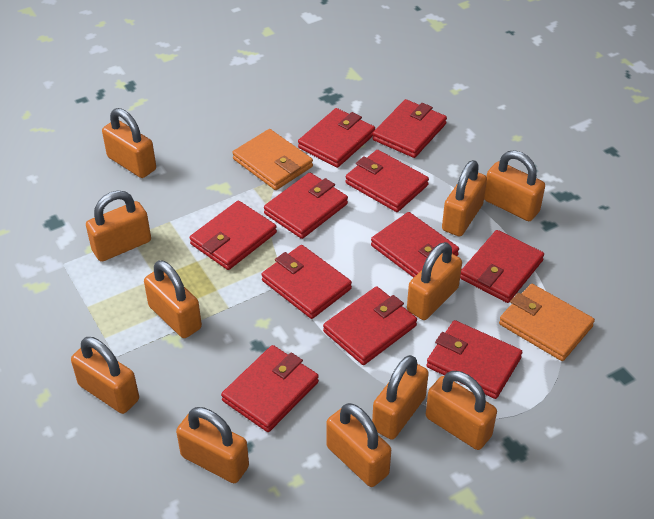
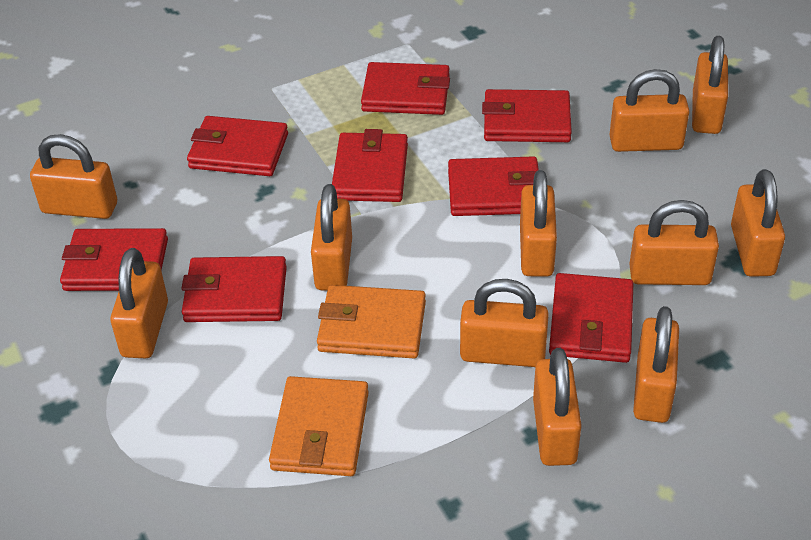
red wallet: 11 -> 8

